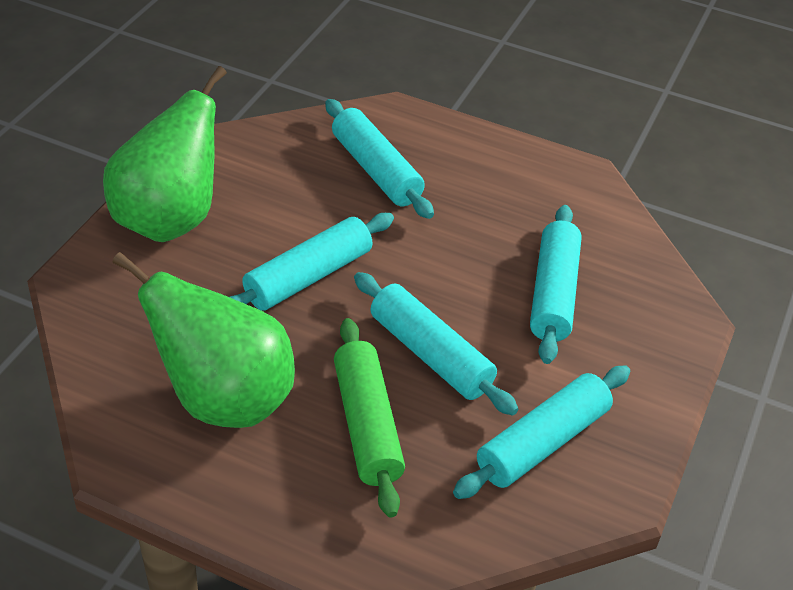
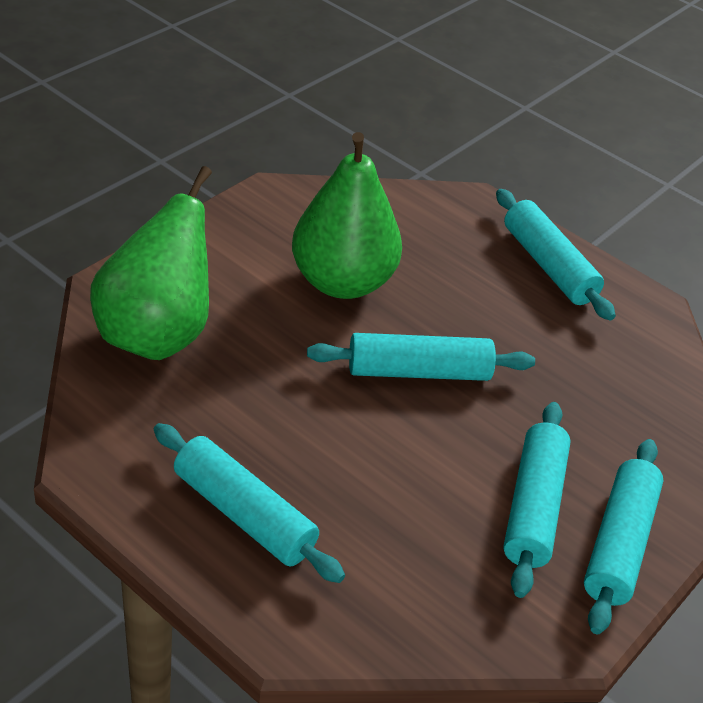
green rolling pin: 1 -> 0

